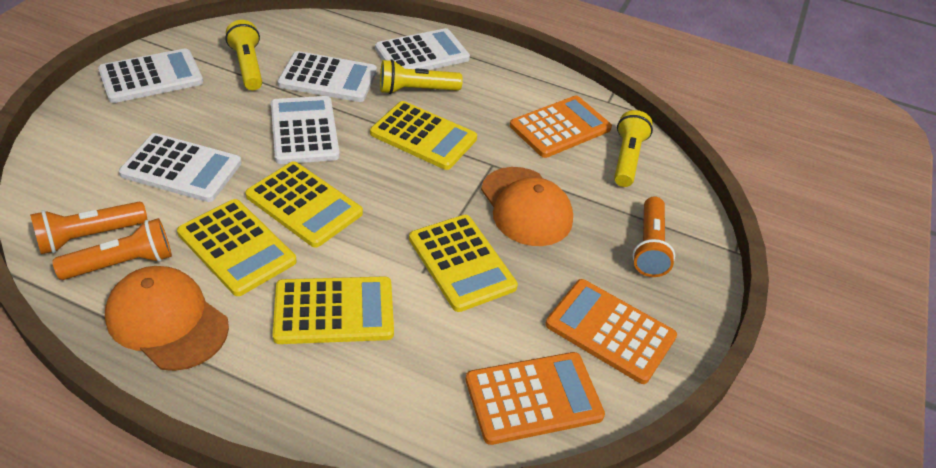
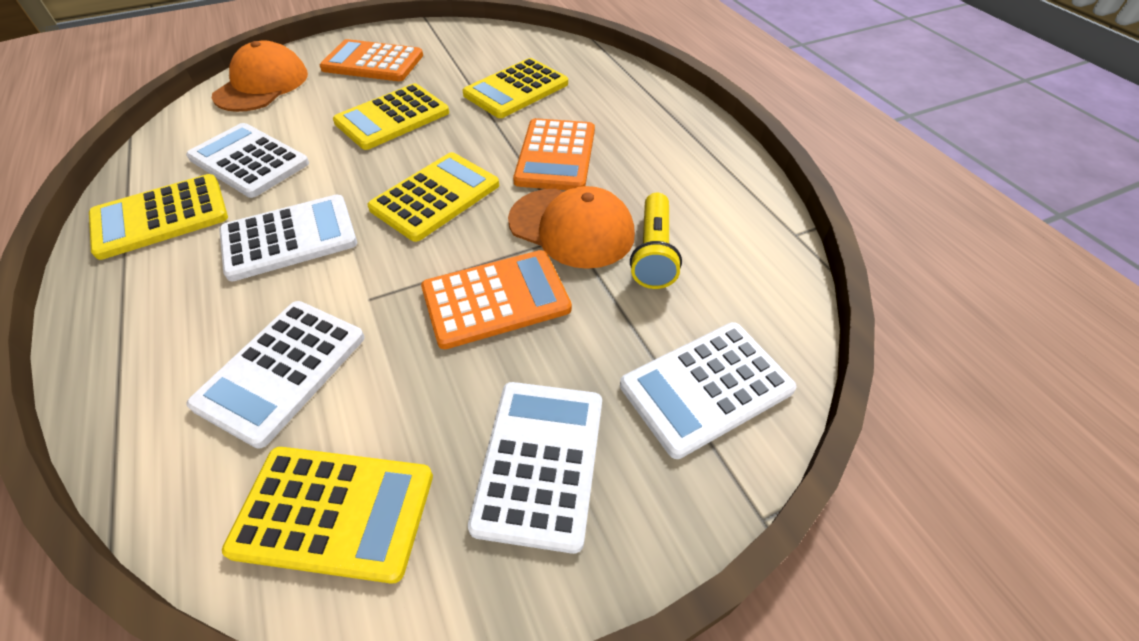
orange flashlight: 3 -> 0
yellow flashlight: 3 -> 1

